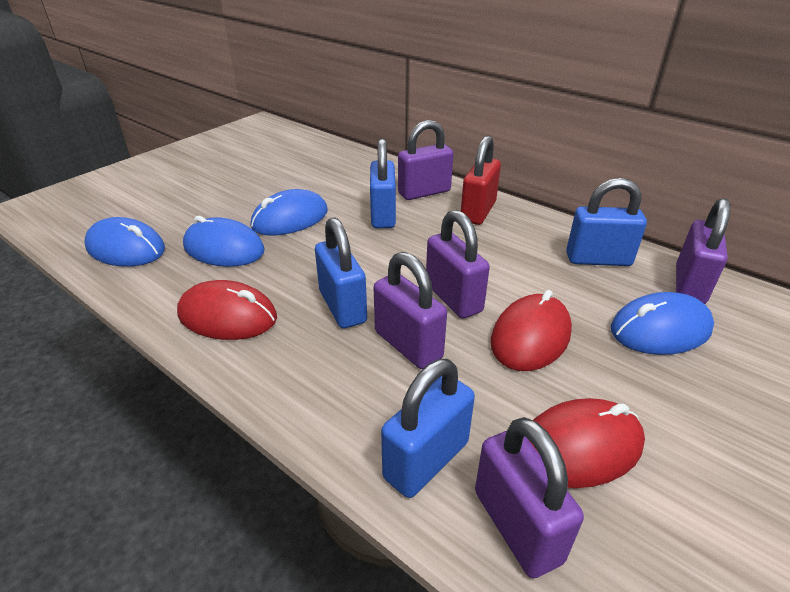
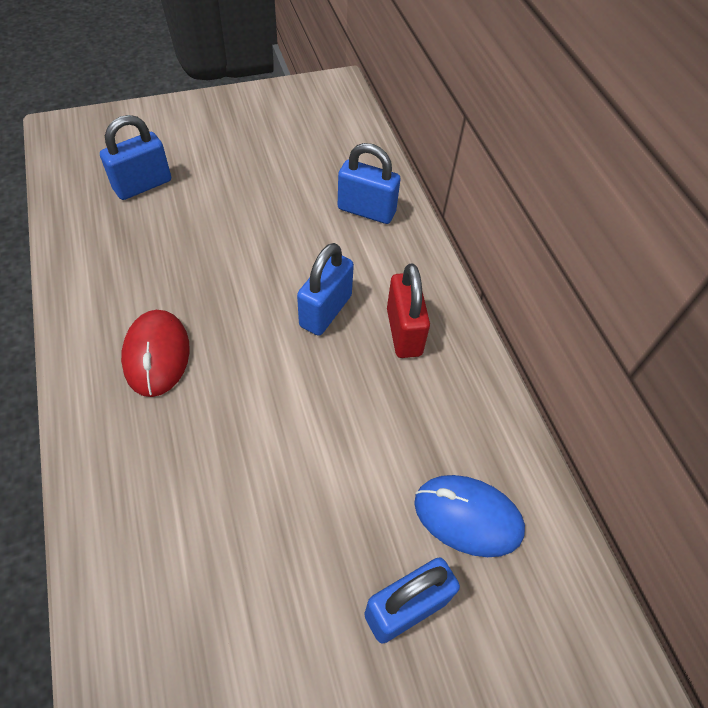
blue mouse: 4 -> 1
purple padlock: 5 -> 0
red mouse: 3 -> 1

